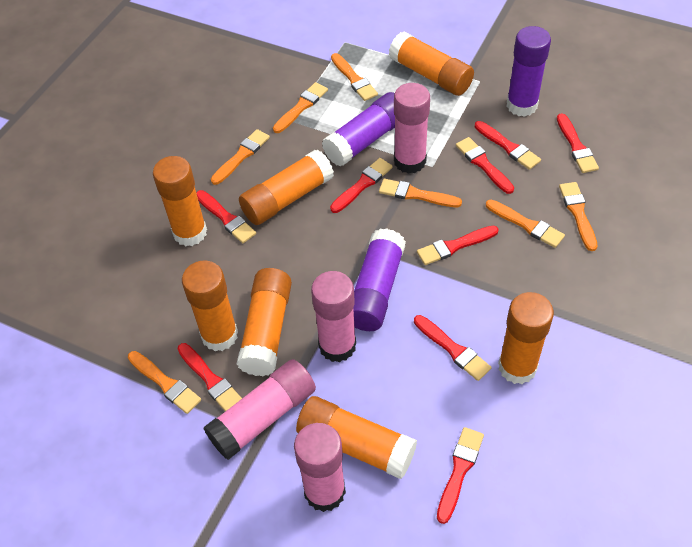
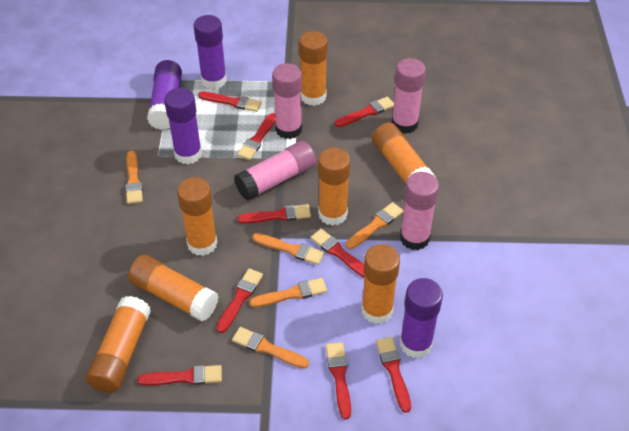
orange brush: 7 -> 5
purple glue stick: 3 -> 4

